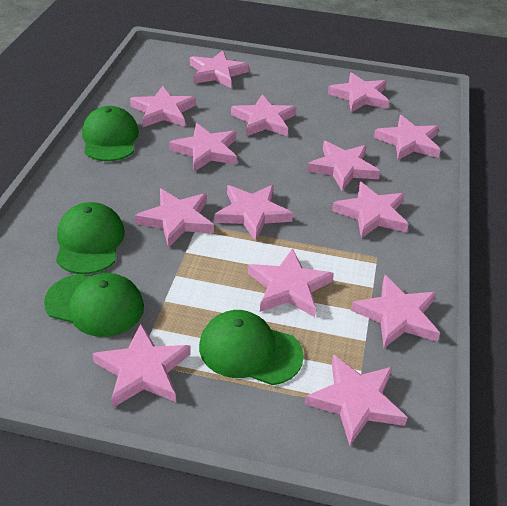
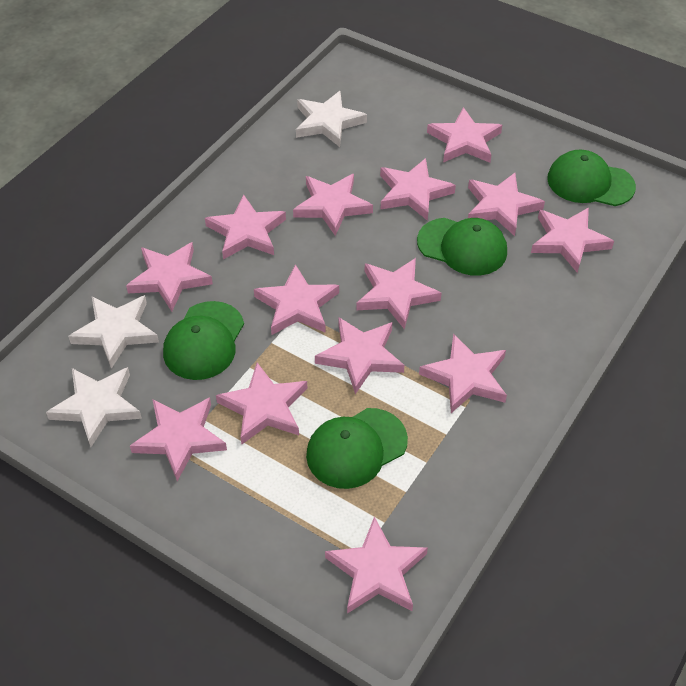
white star: 0 -> 3

